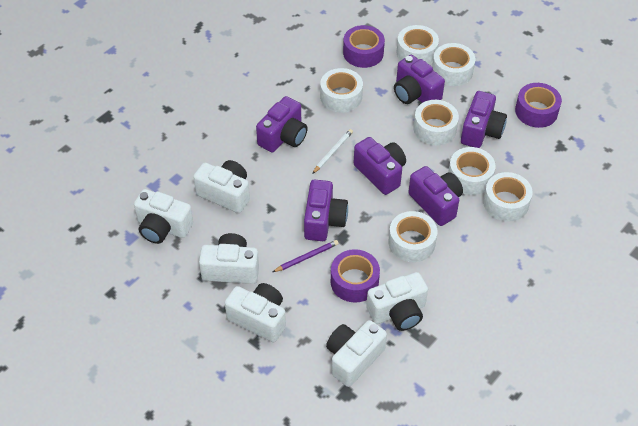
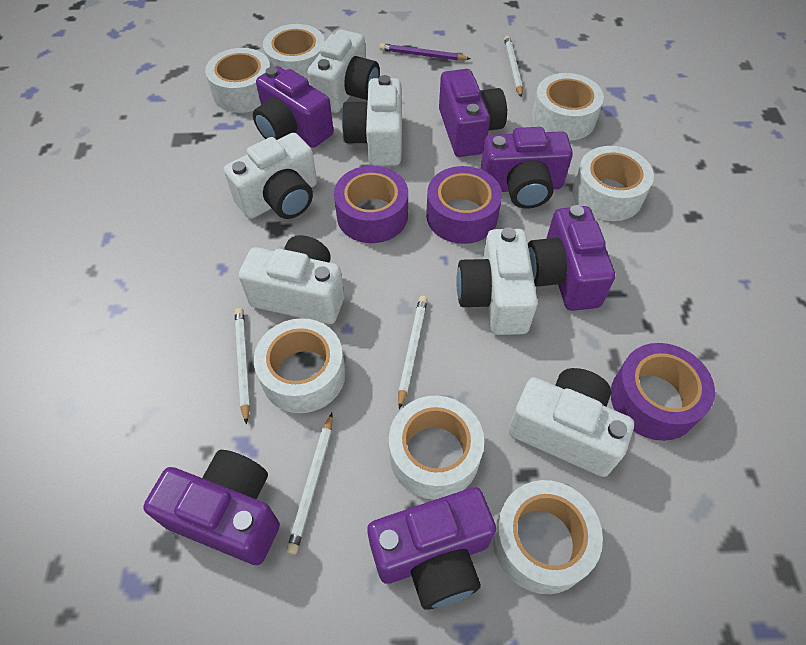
white pencil: 1 -> 4

